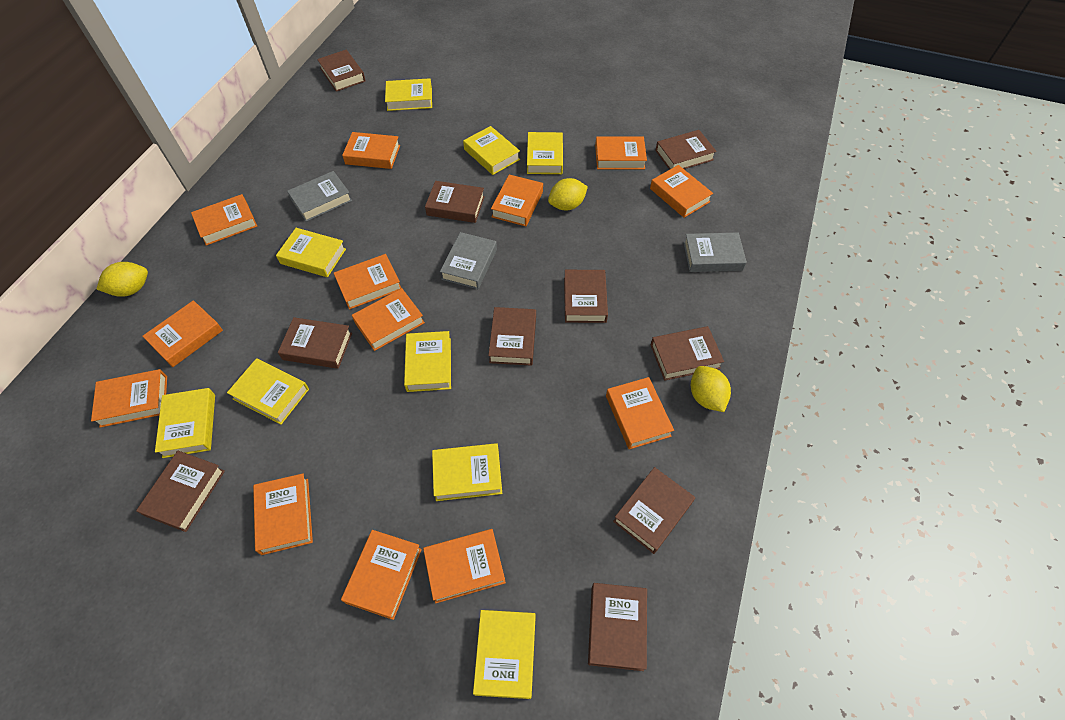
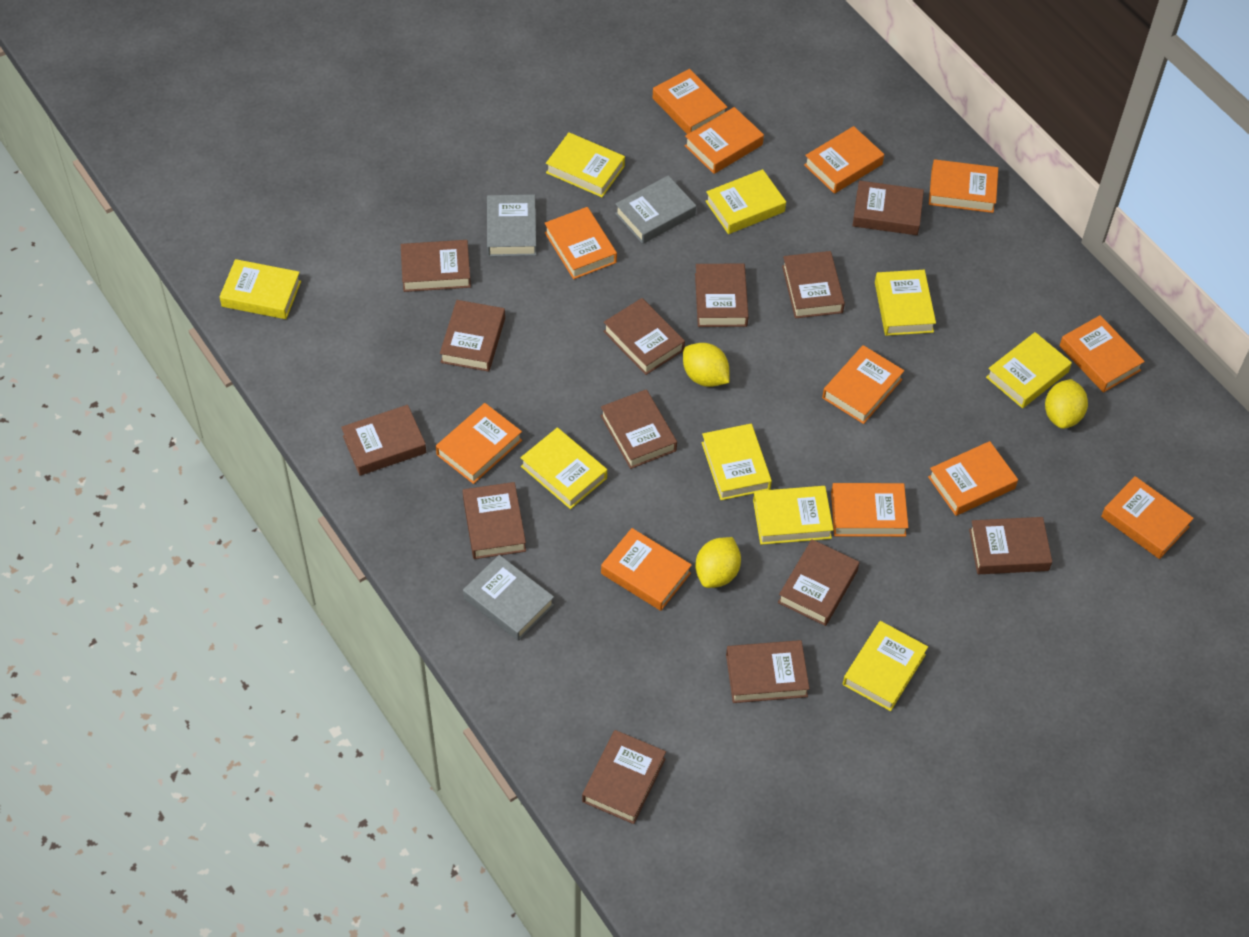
brown book: 10 -> 13
orange book: 13 -> 12

